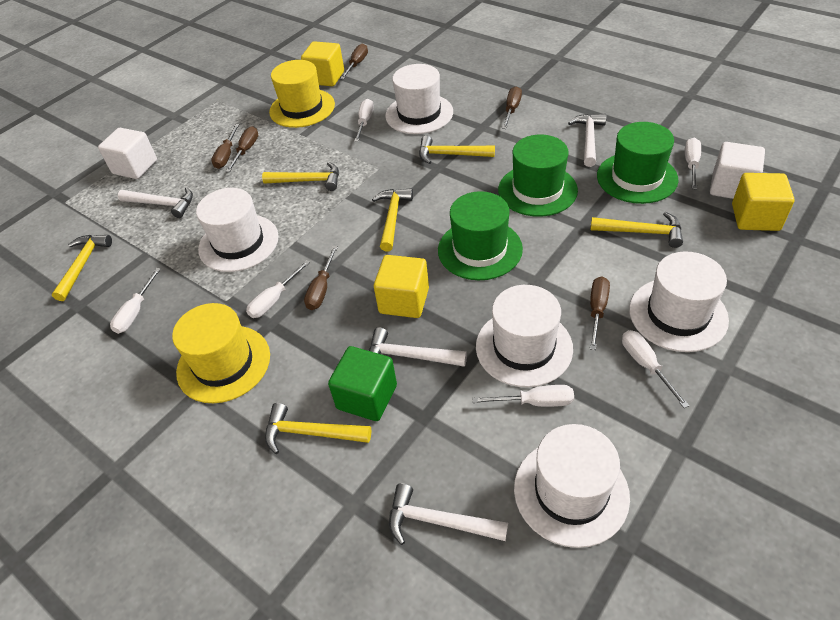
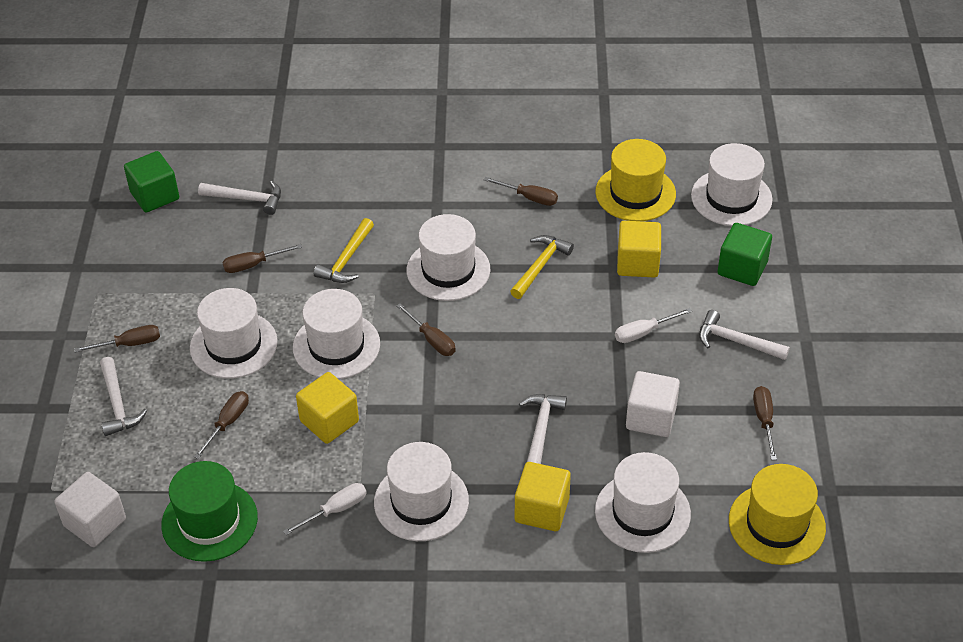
green cube: 1 -> 2
green hat: 3 -> 1
white hat: 5 -> 6
white screwdriver: 6 -> 2
yellow hammer: 6 -> 2

